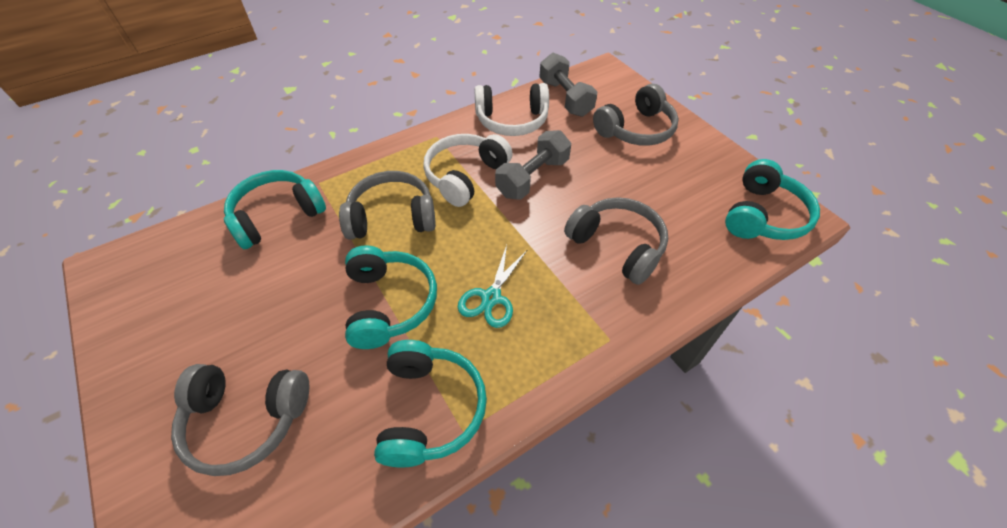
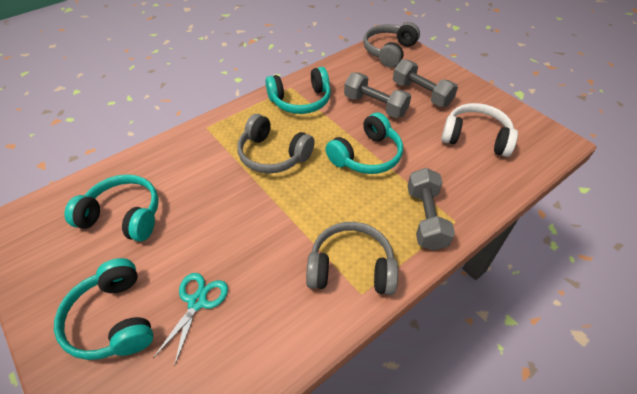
grey dumbbell: 2 -> 3
grey headphones: 4 -> 3
white headphones: 2 -> 1

